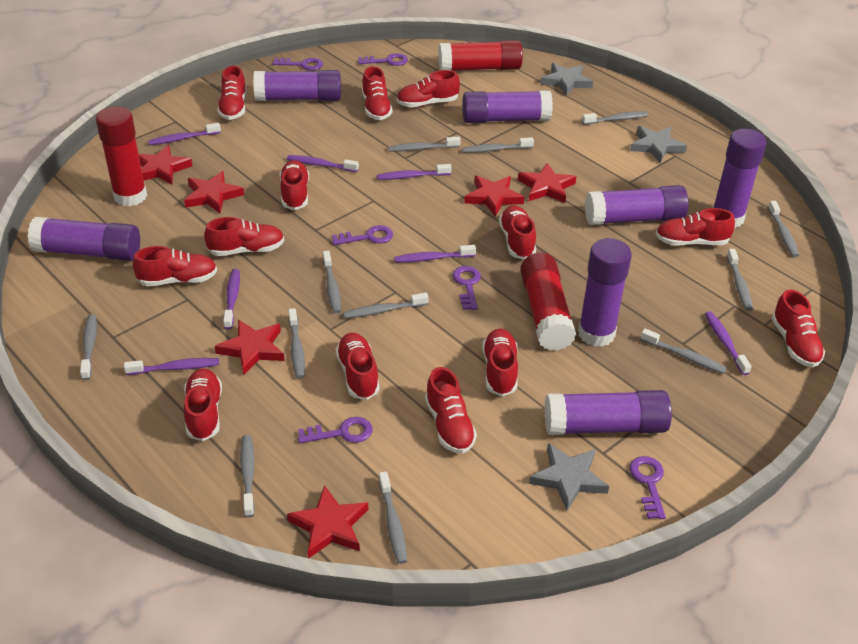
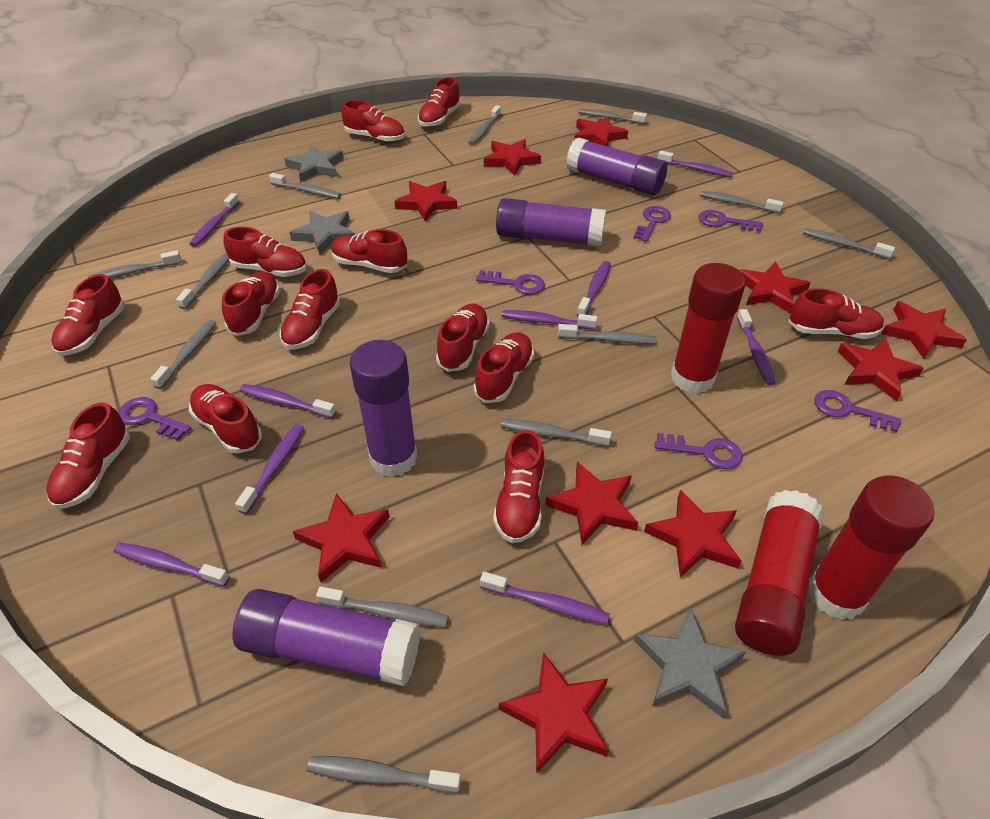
purple glue stick: 7 -> 4
purple toothbrush: 7 -> 9
red star: 6 -> 10

